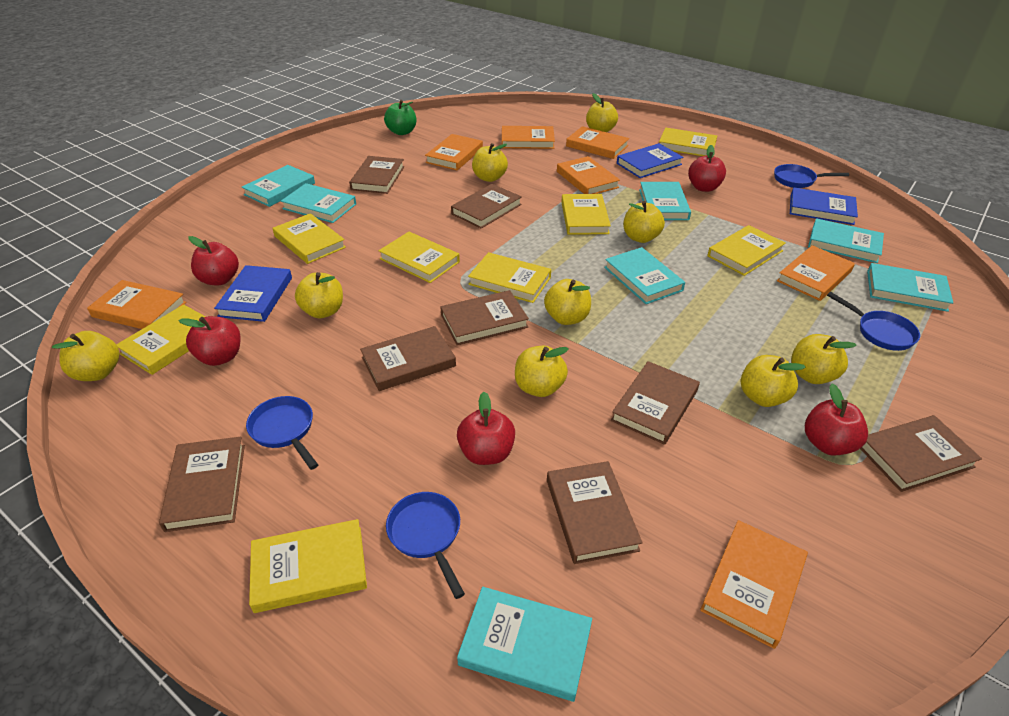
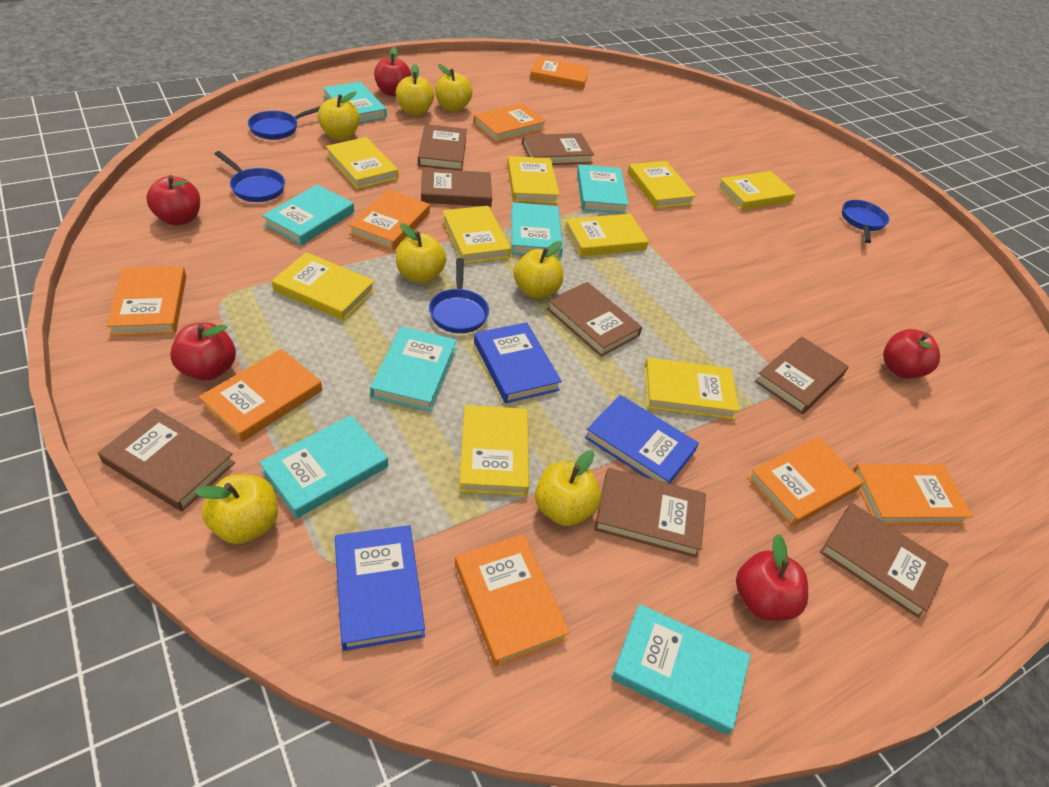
green apple: 1 -> 0
orange book: 7 -> 8
yellow apple: 9 -> 7
yellow book: 8 -> 9

